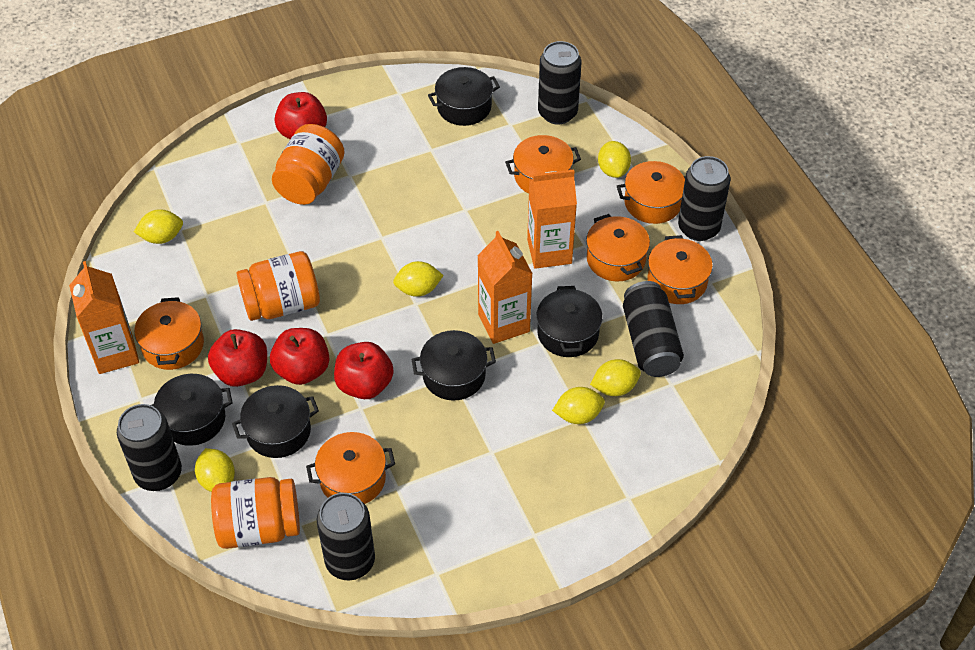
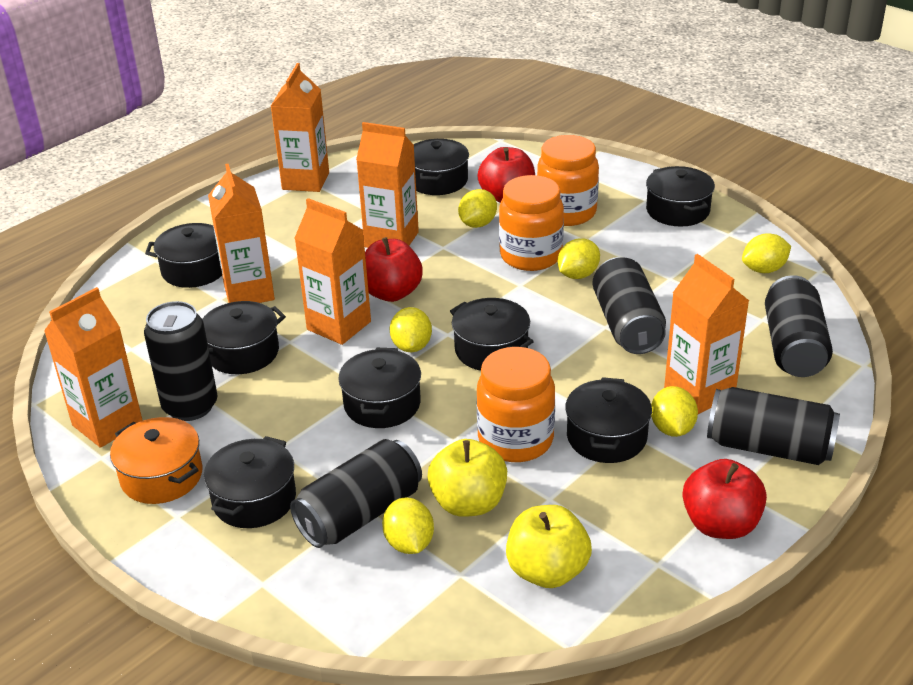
black pot: 5 -> 8
orange carton: 3 -> 6
orange pot: 6 -> 1
red apple: 4 -> 3
yellow apple: 0 -> 2

